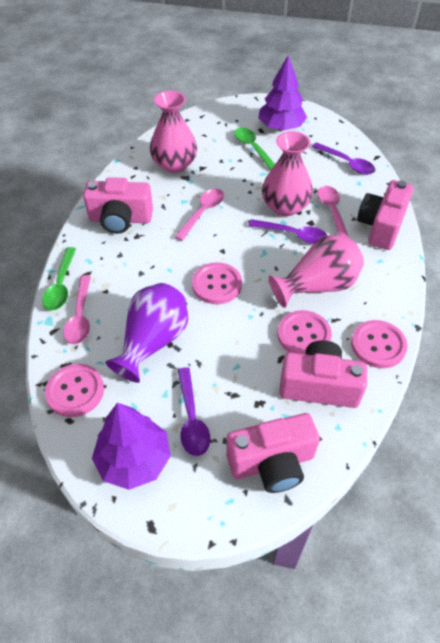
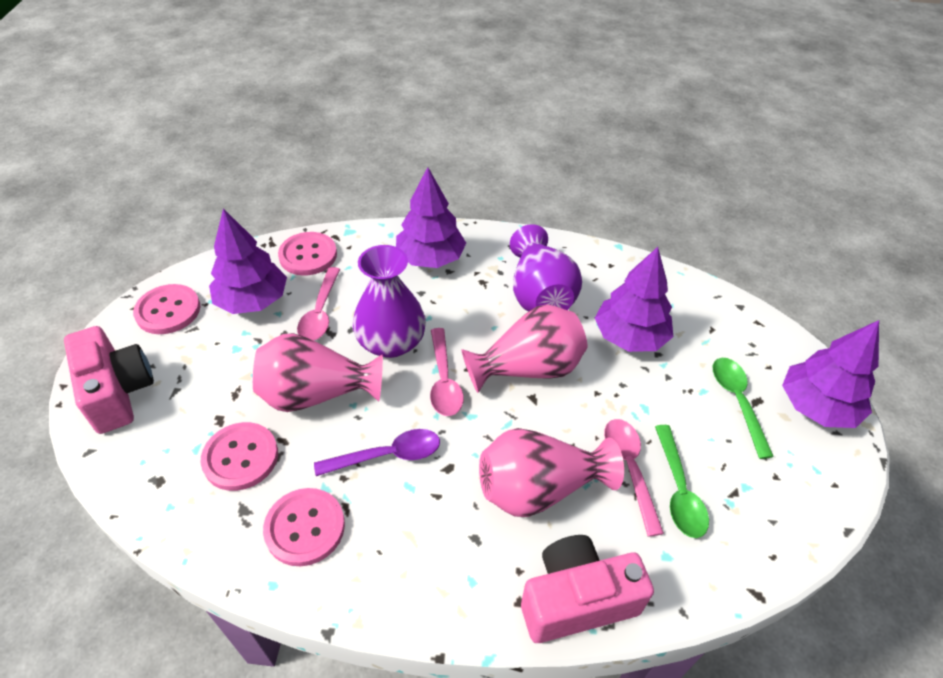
pink camera: 4 -> 2
purple spoon: 3 -> 1
purple tree: 2 -> 4
purple vase: 1 -> 2

